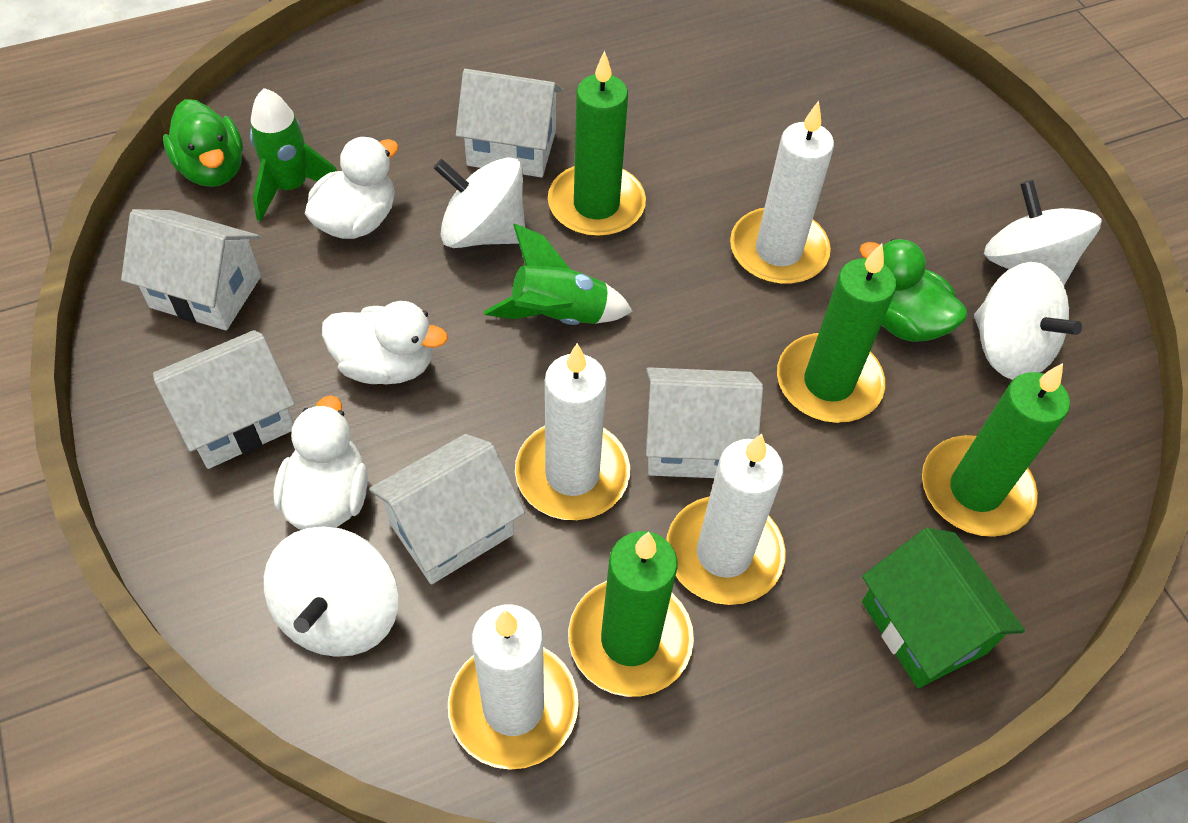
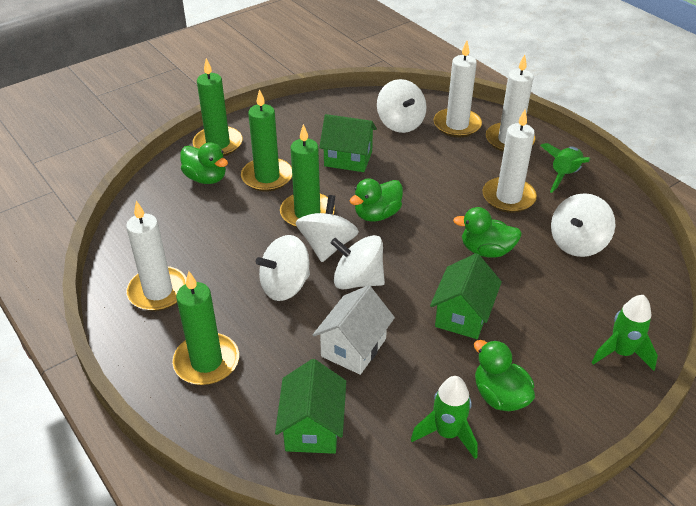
green duck: 2 -> 4
green house: 1 -> 3
green rocket: 2 -> 3
white duck: 3 -> 0
white house: 5 -> 1
white spinning top: 4 -> 5

